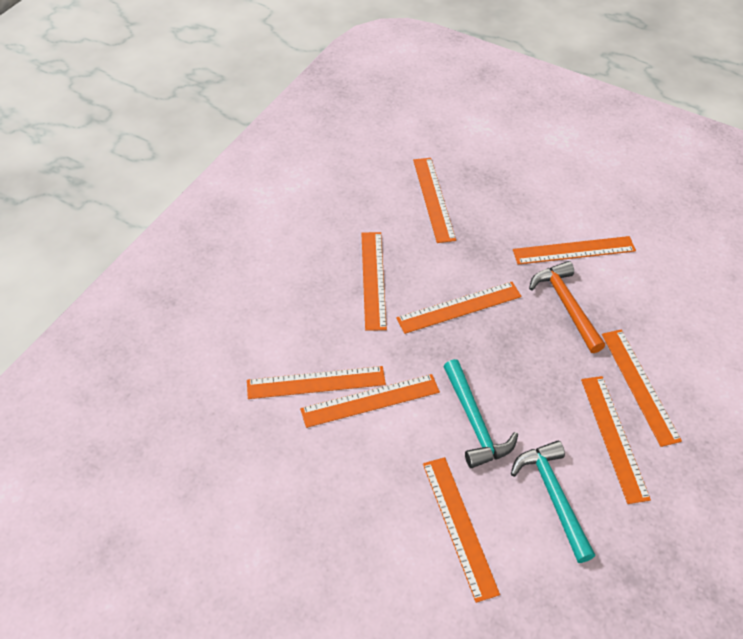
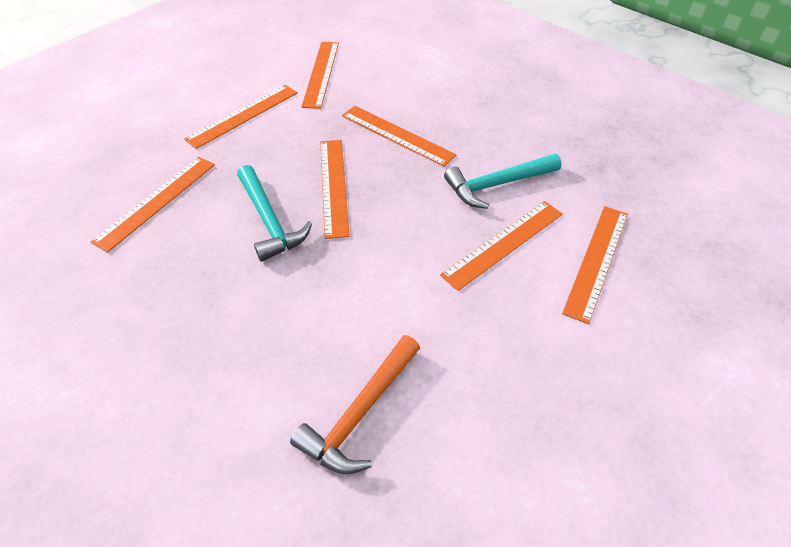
orange ruler: 9 -> 7

